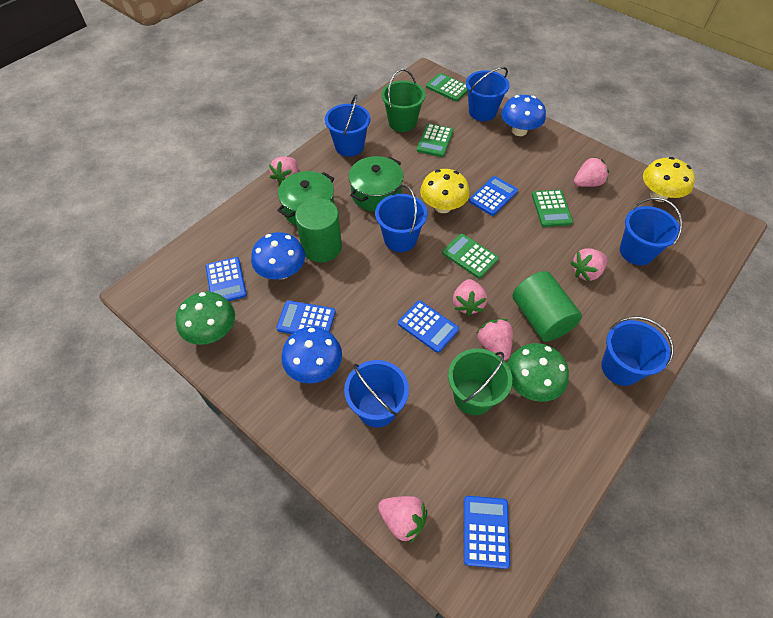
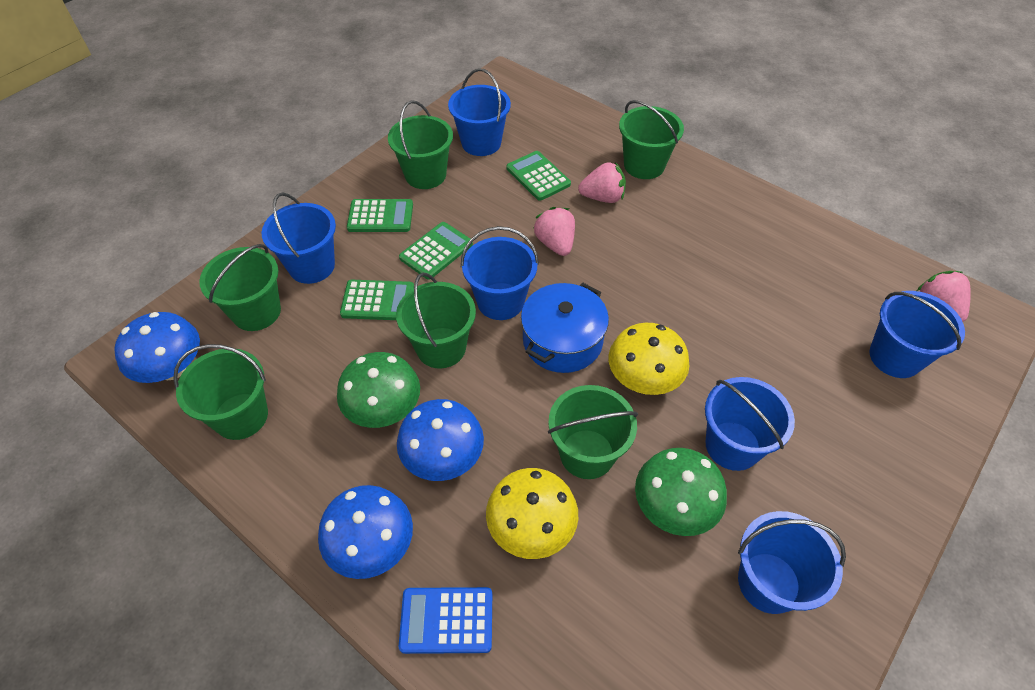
blue calculator: 5 -> 1
blue pot: 0 -> 1
green bucket: 2 -> 6
green cylinder: 2 -> 0
green pot: 2 -> 0
pink strawberry: 6 -> 3

